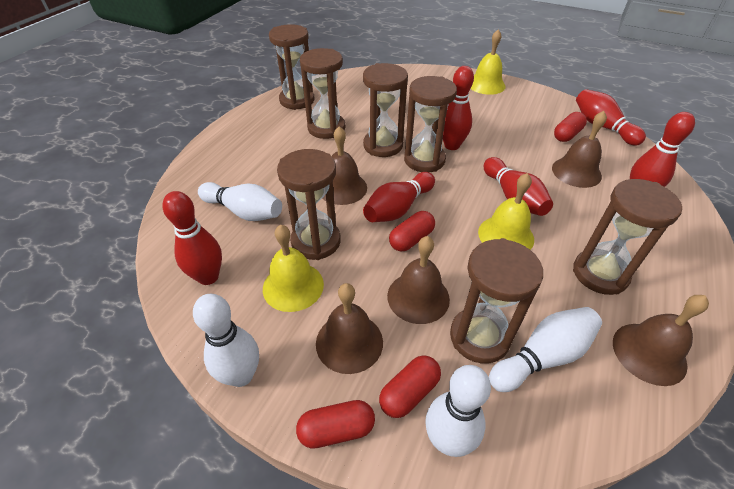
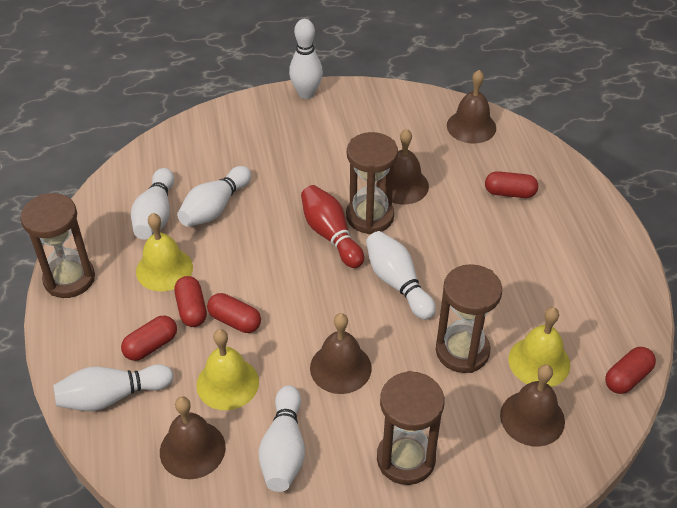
brown hourglass: 7 -> 4
red bowling pin: 6 -> 1
red capsule: 4 -> 5
white bowling pin: 4 -> 6

